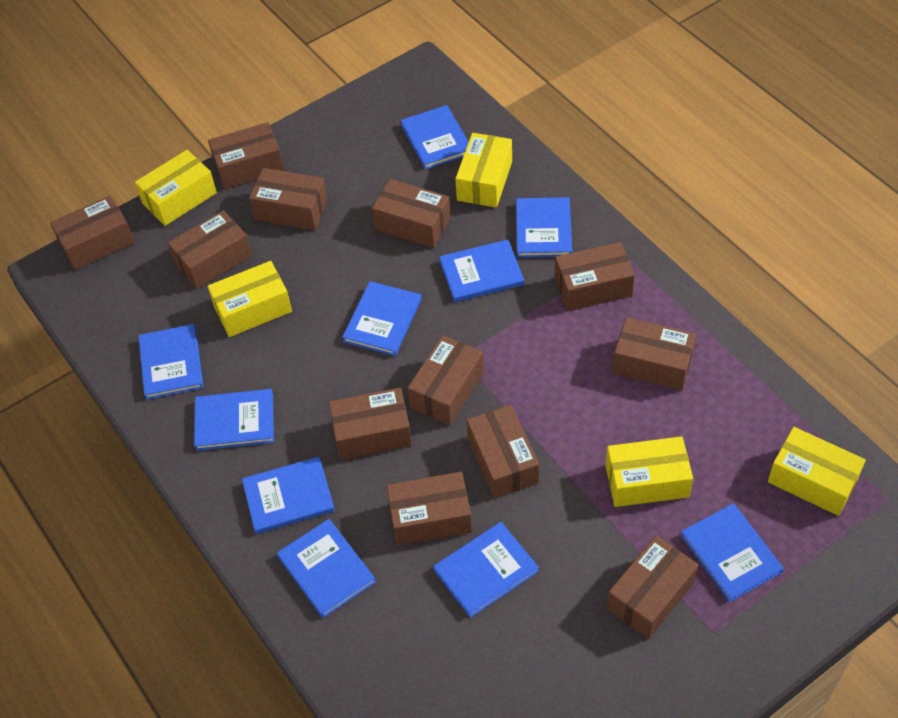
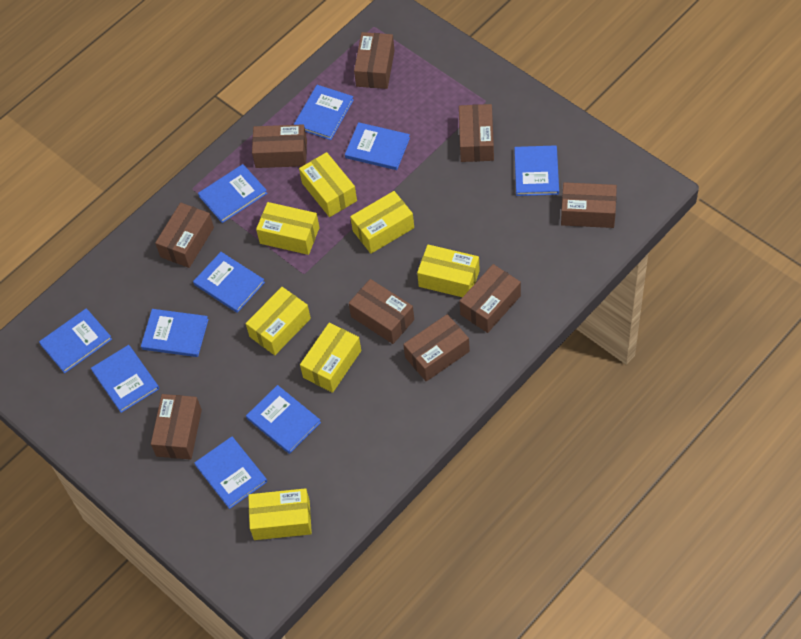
brown box: 12 -> 9
yellow box: 5 -> 7

